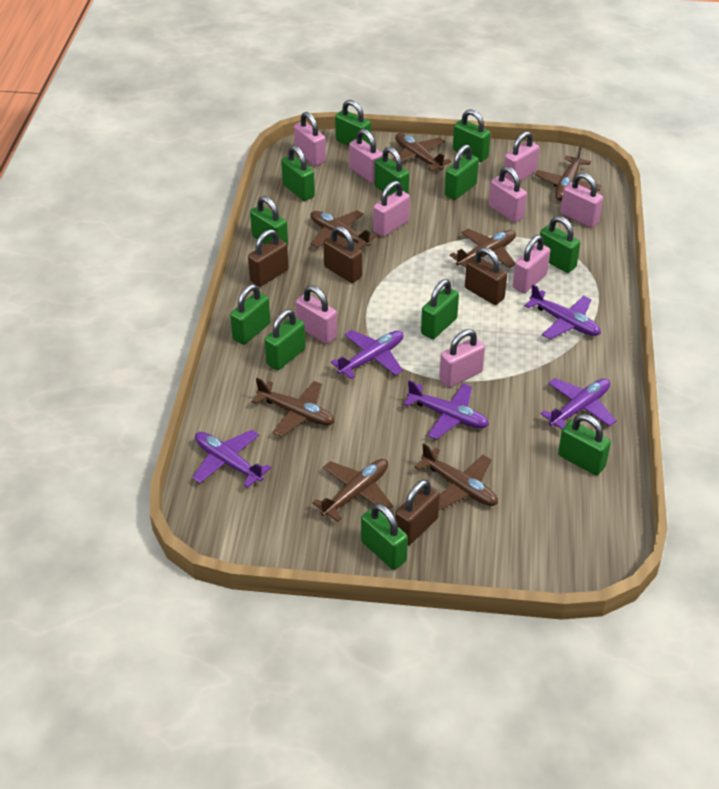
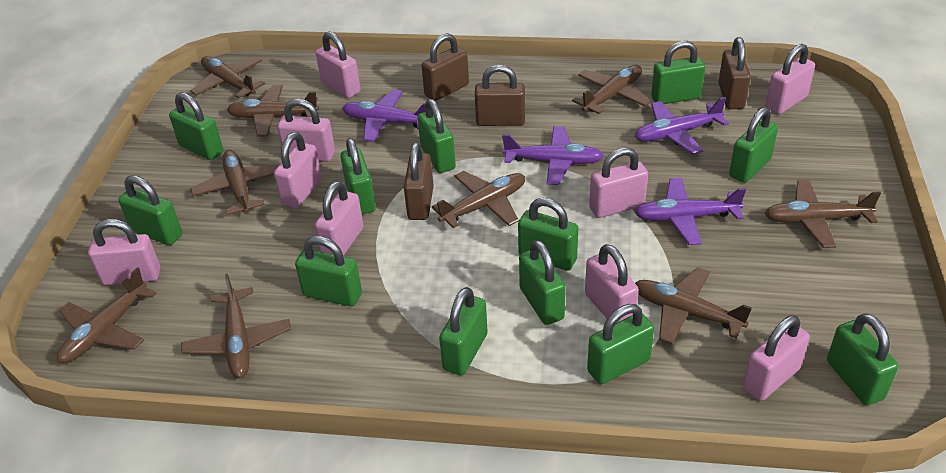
brown plane: 7 -> 9
purple plane: 5 -> 4

